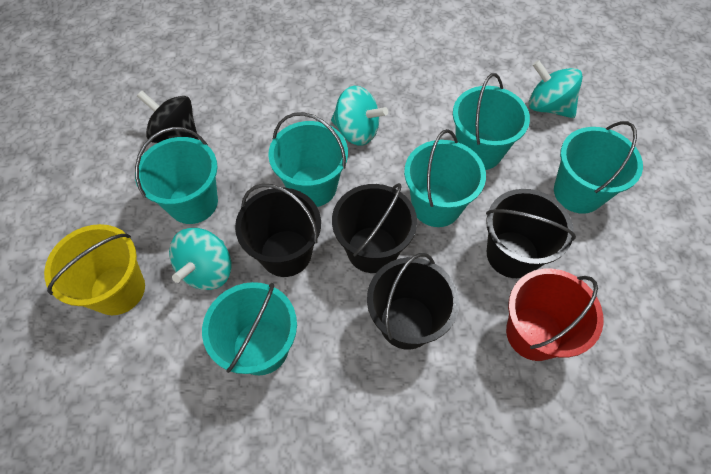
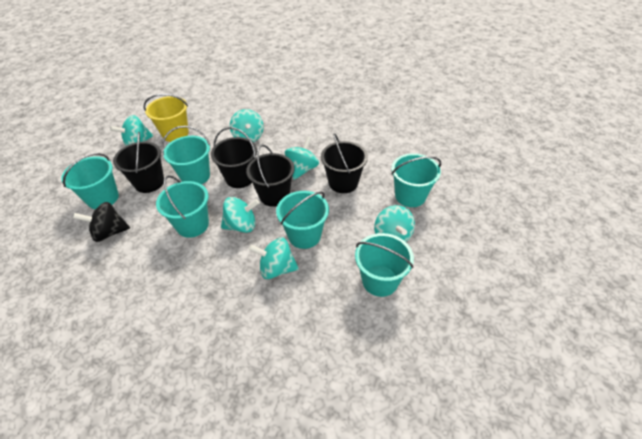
red bucket: 1 -> 0
turquoise spinning top: 3 -> 6

